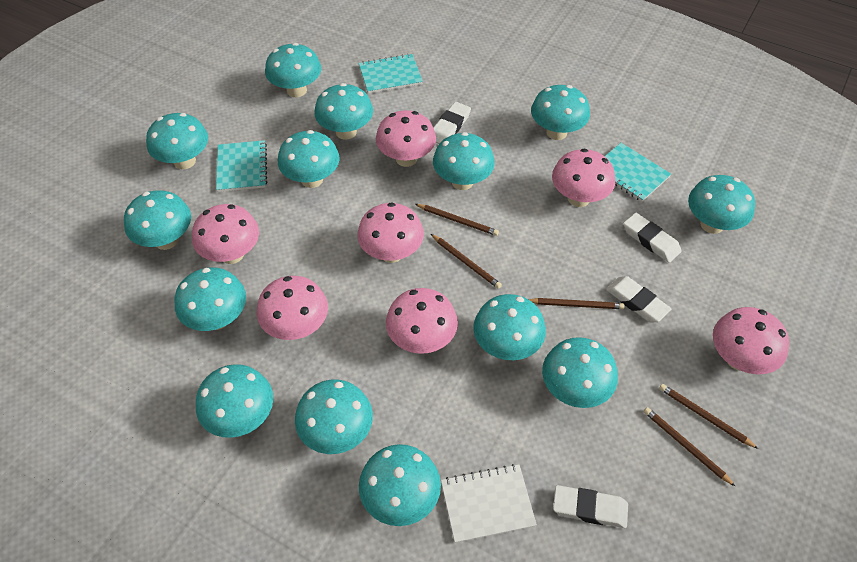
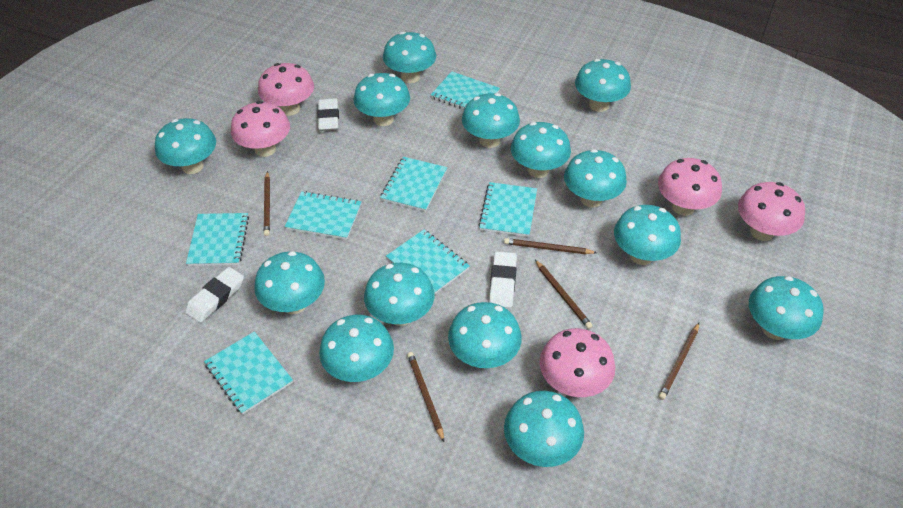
pink mushroom: 7 -> 5
turquoise notebook: 3 -> 7
white eraser: 4 -> 3
white notebook: 1 -> 0

